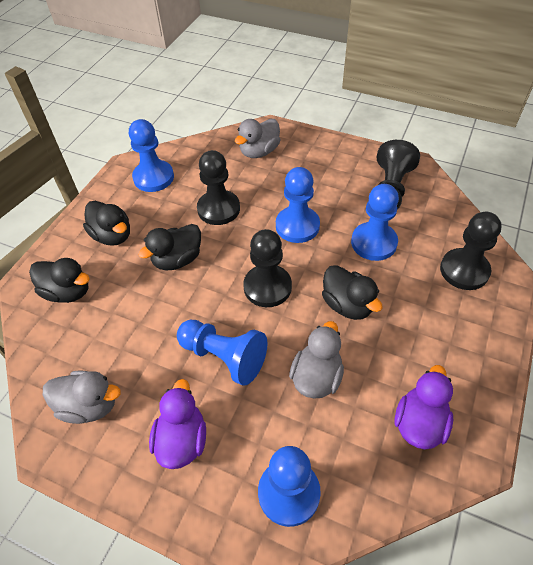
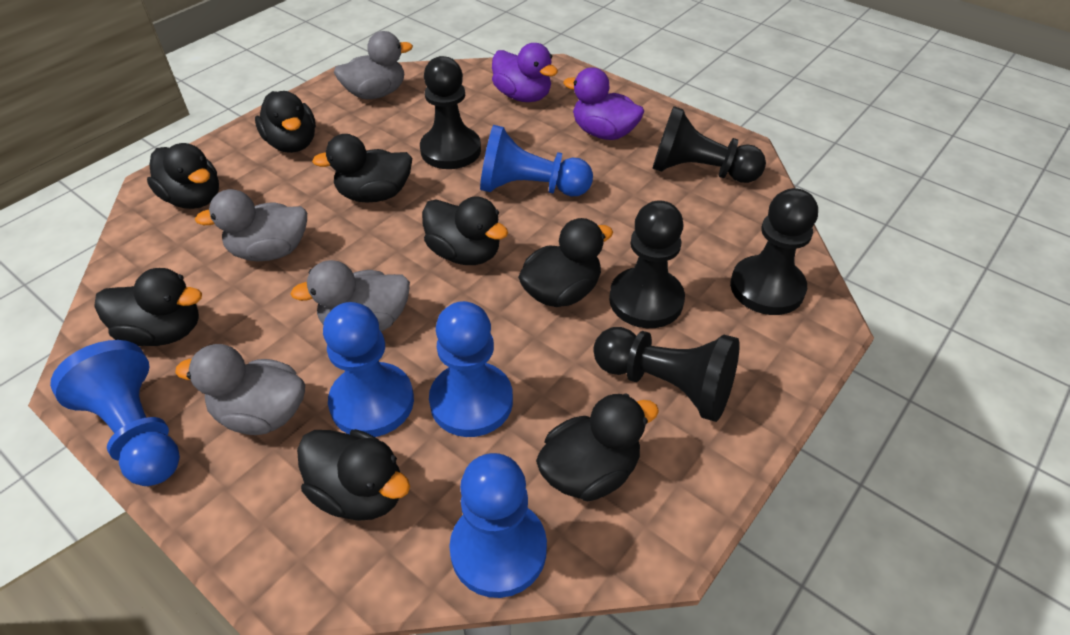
black duck: 4 -> 8
black pawn: 4 -> 5
grey duck: 3 -> 4

